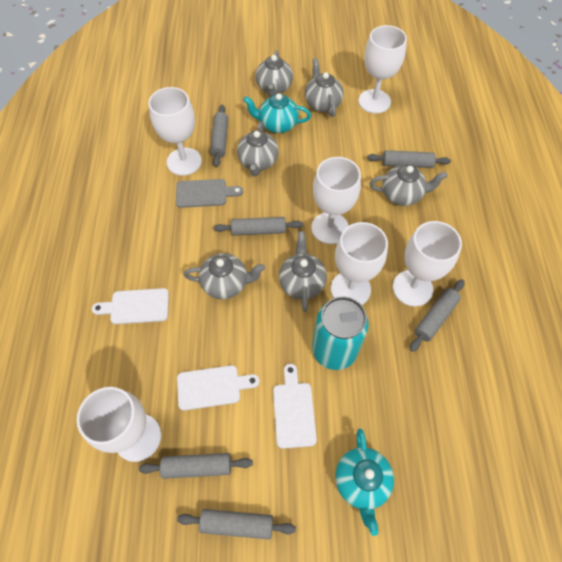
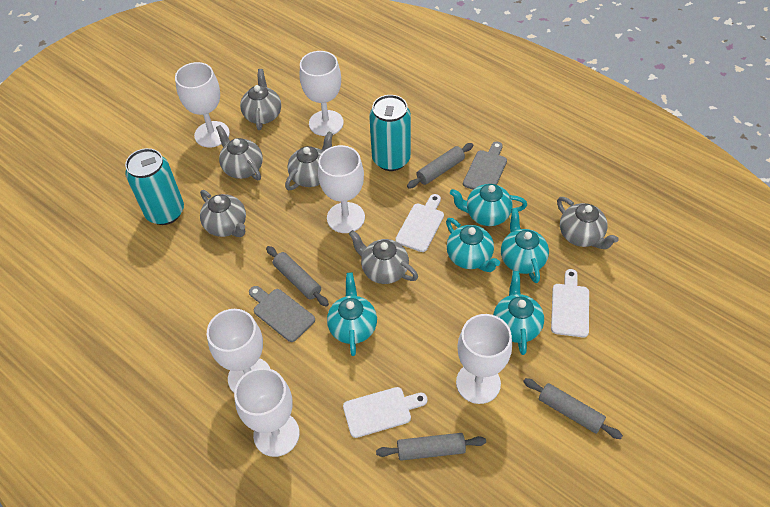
grey cutting board: 1 -> 2
grey rolling pin: 6 -> 4
turquoise can: 1 -> 2
turquoise teapot: 2 -> 5

